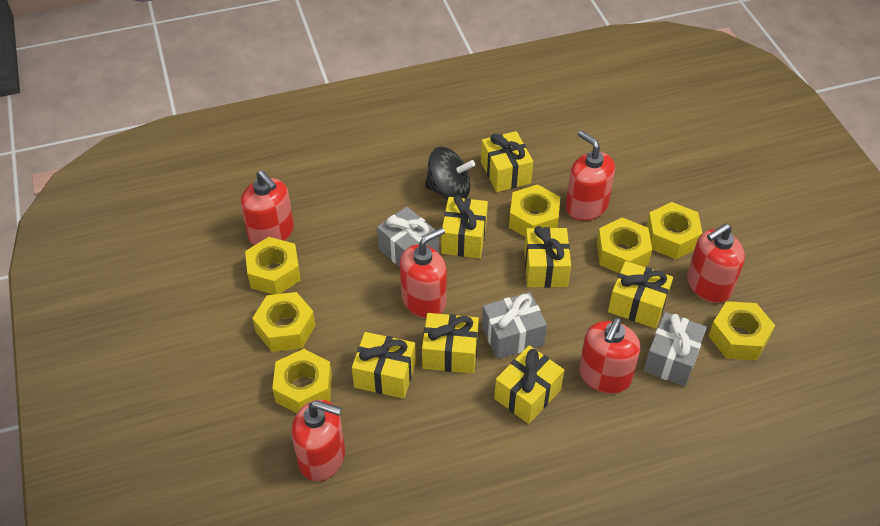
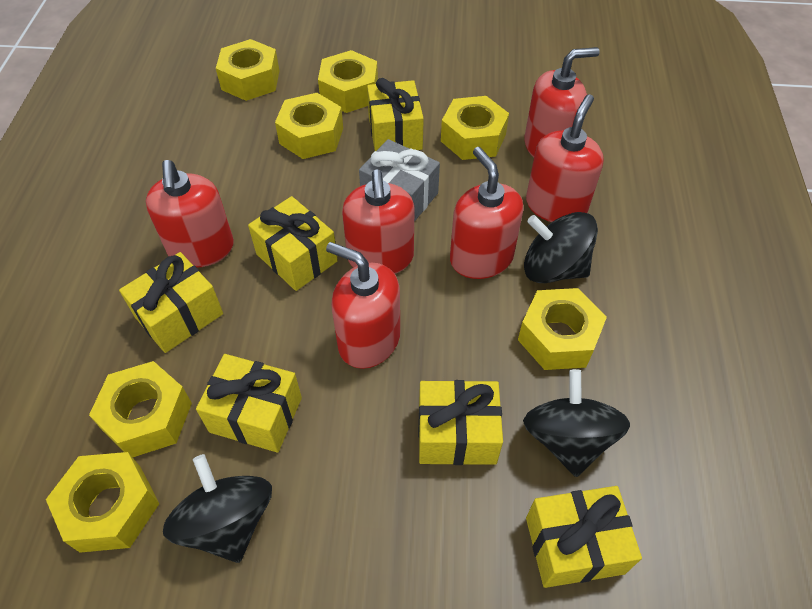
black spinning top: 1 -> 3
grey gift: 3 -> 1
yellow gift: 7 -> 6

